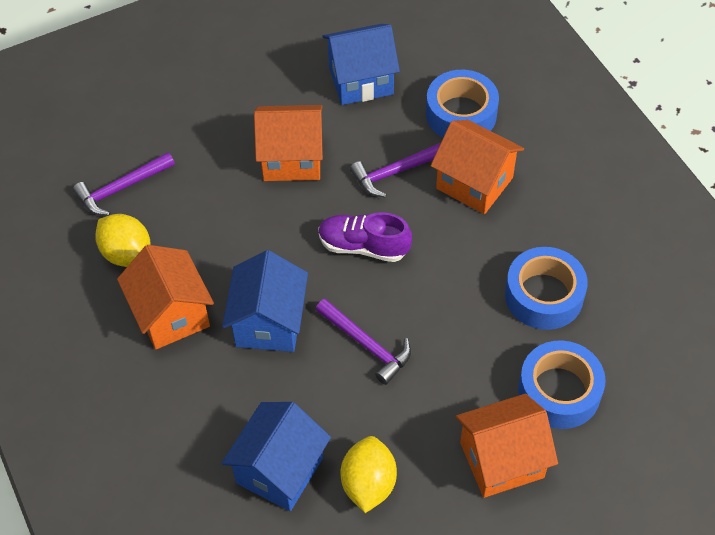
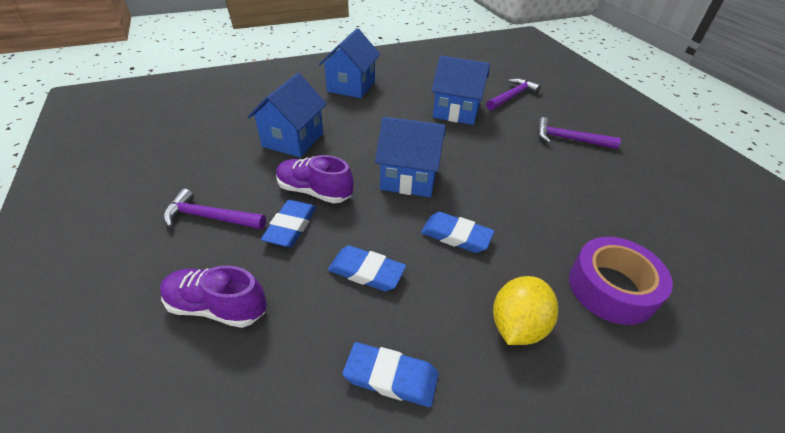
blue eraser: 0 -> 4
blue house: 3 -> 4
blue tape: 3 -> 0
orange house: 4 -> 0
purple shoe: 1 -> 2
purple tape: 0 -> 1
yellow lemon: 2 -> 1

